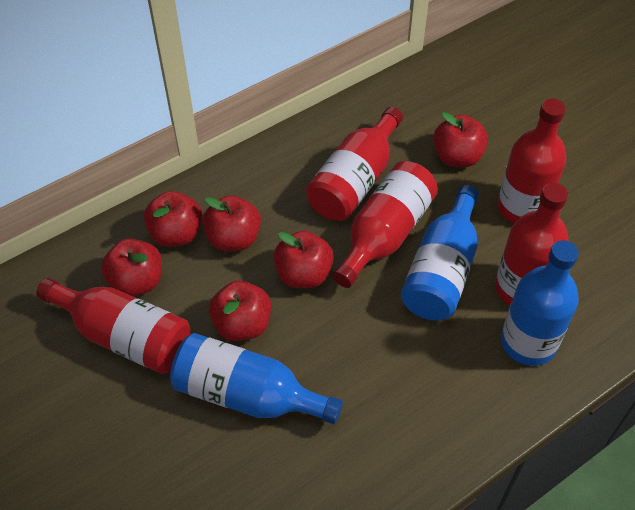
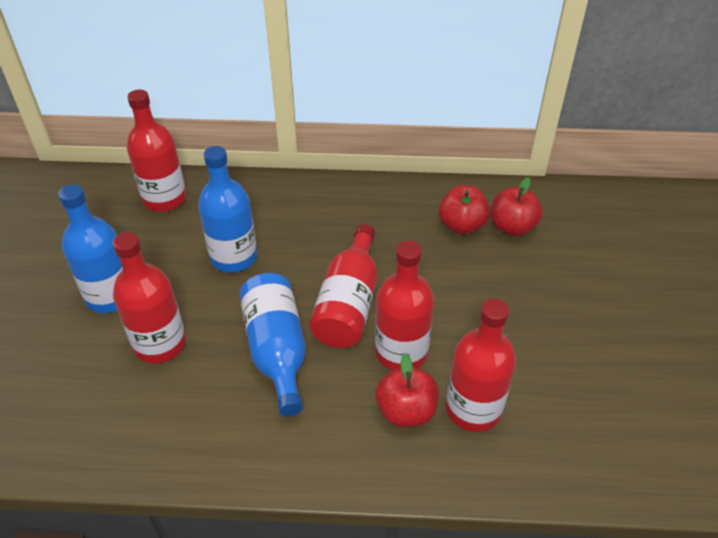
red apple: 6 -> 3

